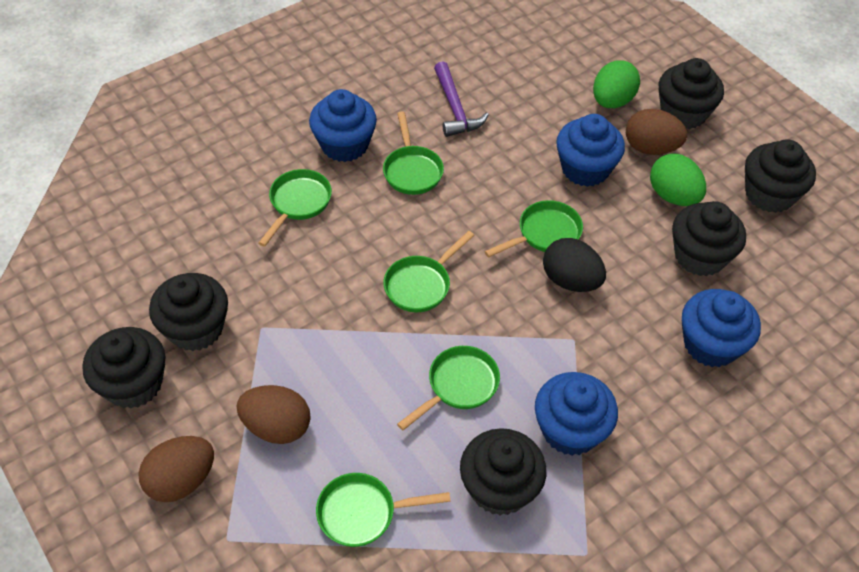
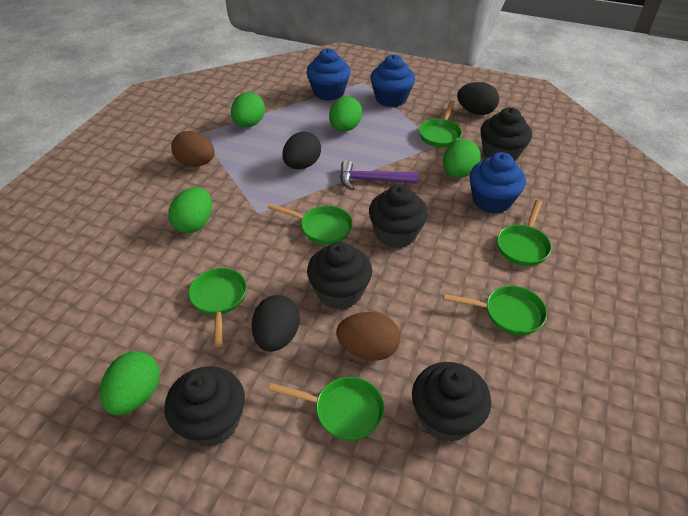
black cupcake: 6 -> 5
black egg: 1 -> 3
blue cupcake: 4 -> 3
brown egg: 3 -> 2
green egg: 2 -> 5

